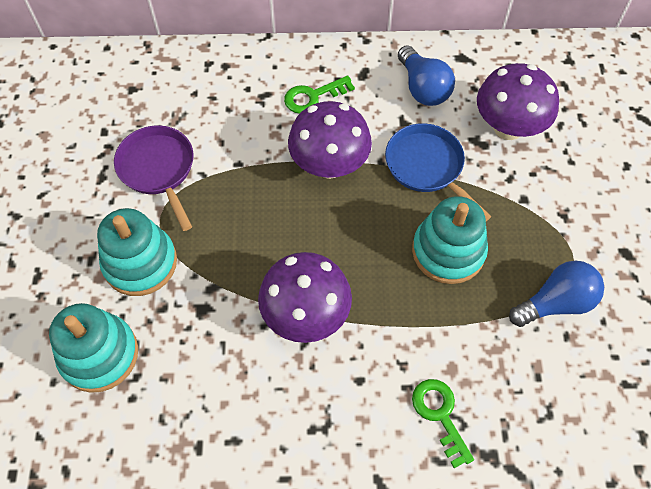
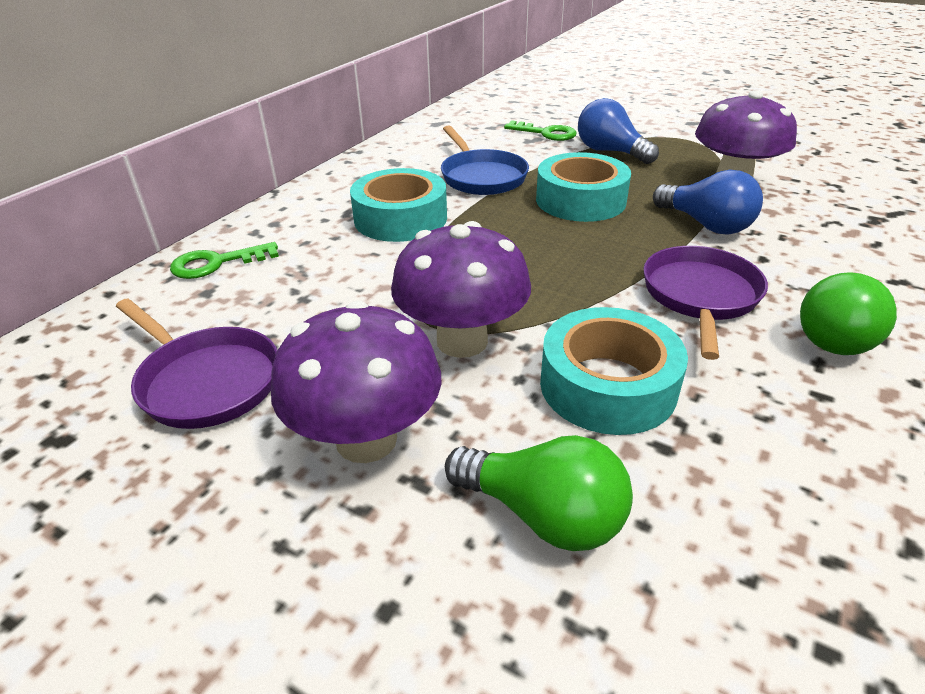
green light bulb: 0 -> 2
purple pan: 1 -> 2
turquoise stacking toy: 3 -> 0
turquoise tape: 0 -> 3

